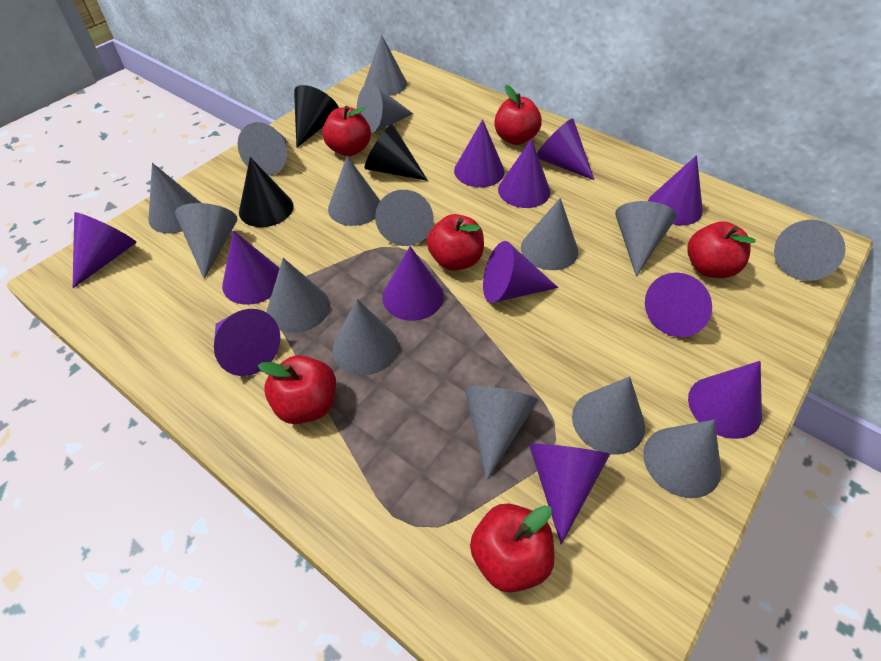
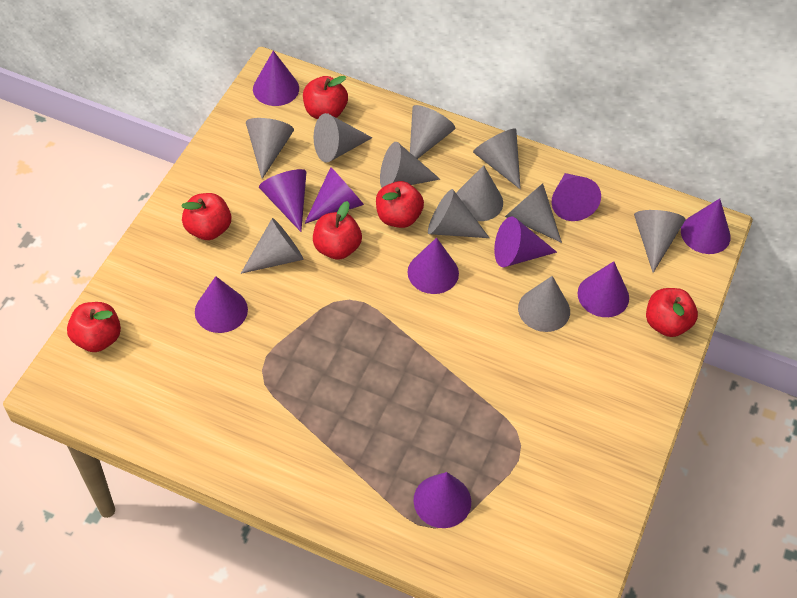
black cone: 3 -> 0
grey cone: 15 -> 11
purple cone: 12 -> 10

